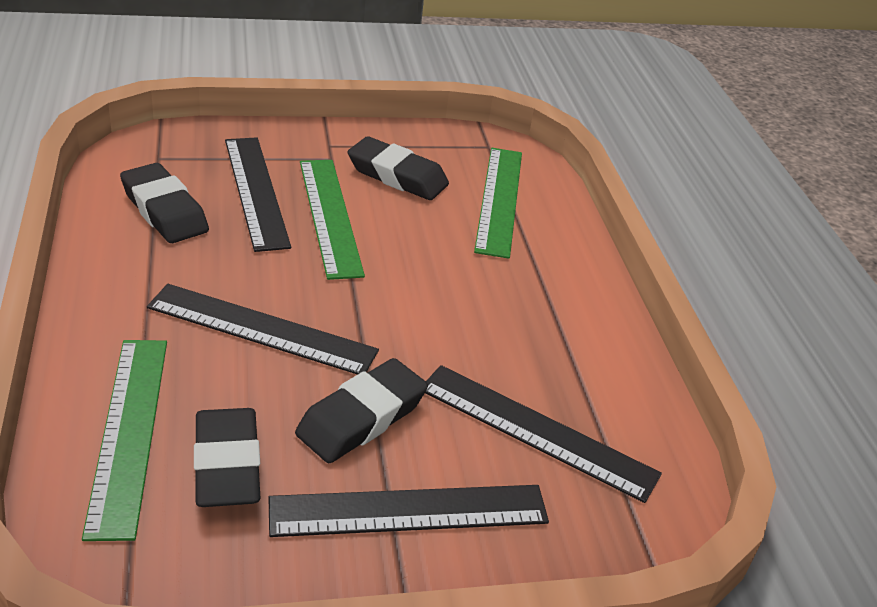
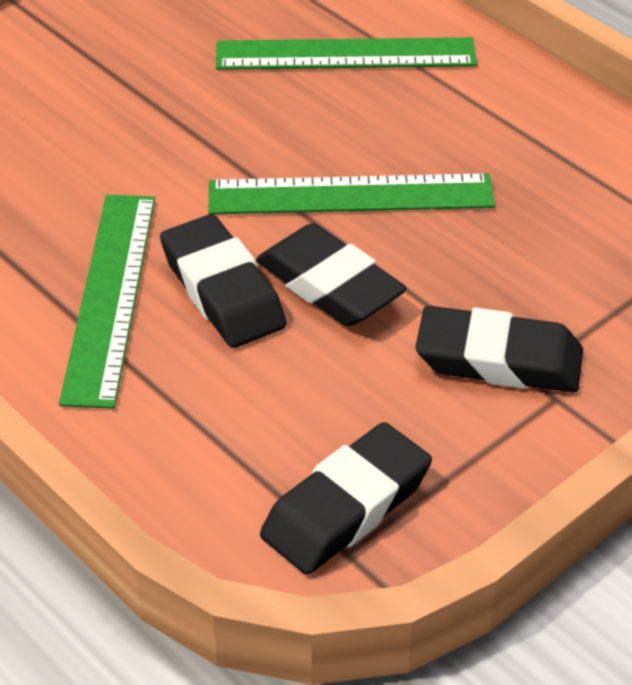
black ruler: 4 -> 0

